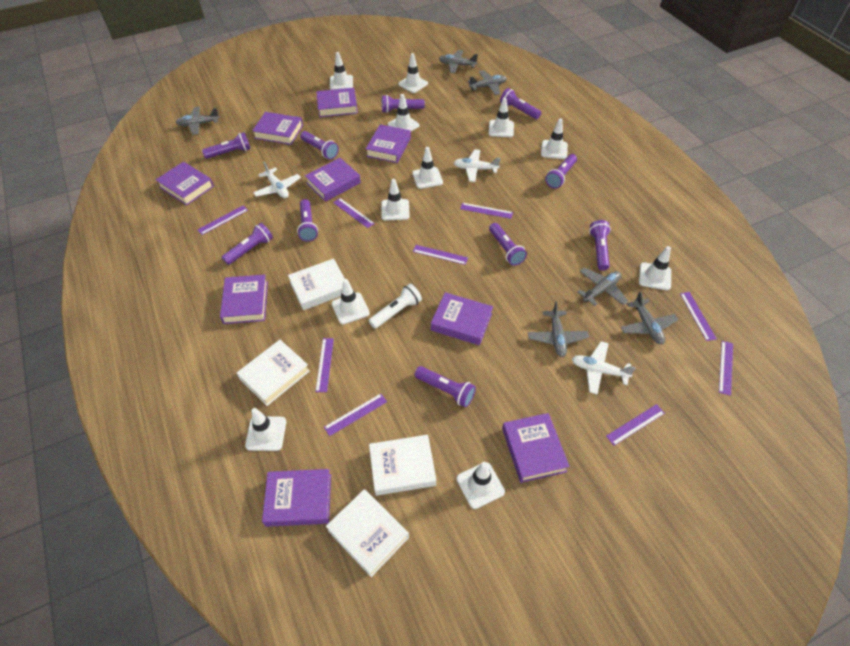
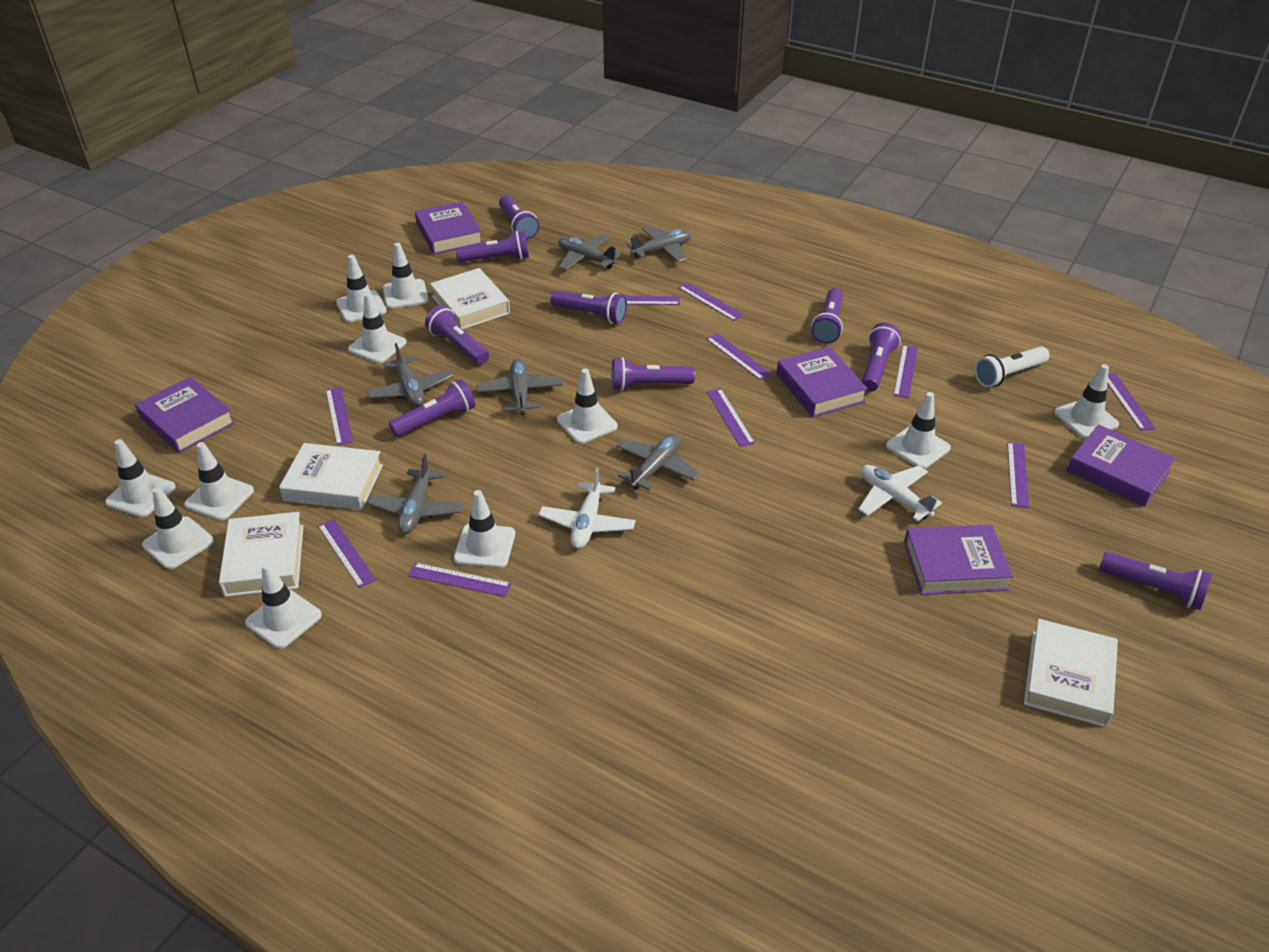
purple book: 9 -> 5
purple flashlight: 10 -> 9
purple ruler: 9 -> 10
white plane: 3 -> 2

